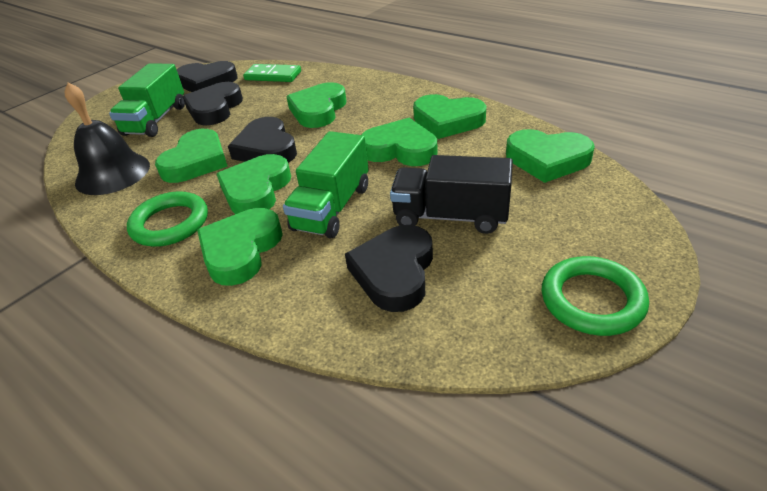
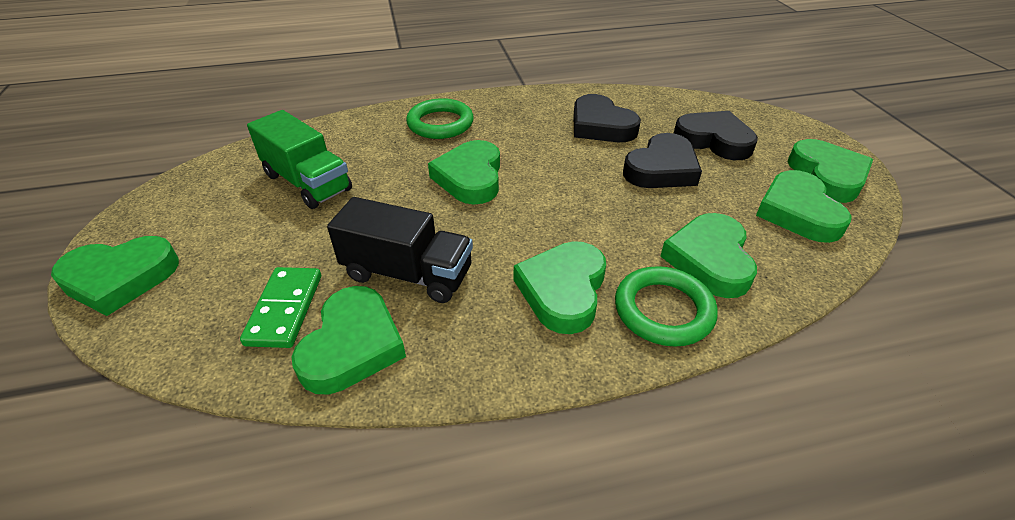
black bell: 1 -> 0
black heart: 4 -> 3
green truck: 2 -> 1

